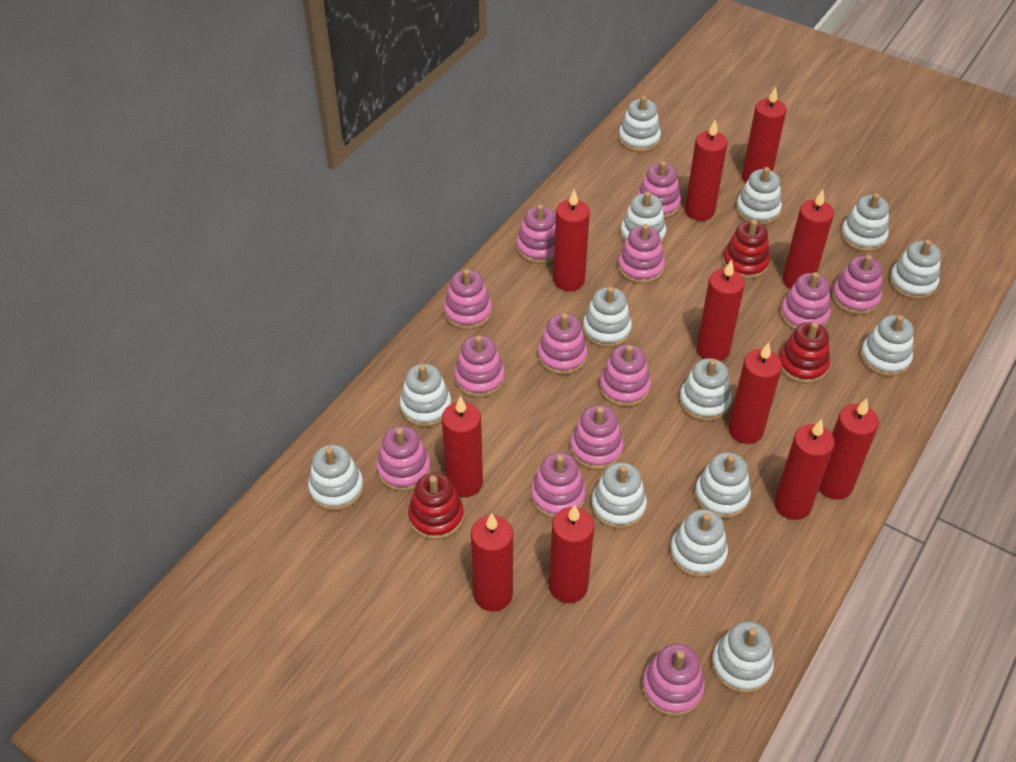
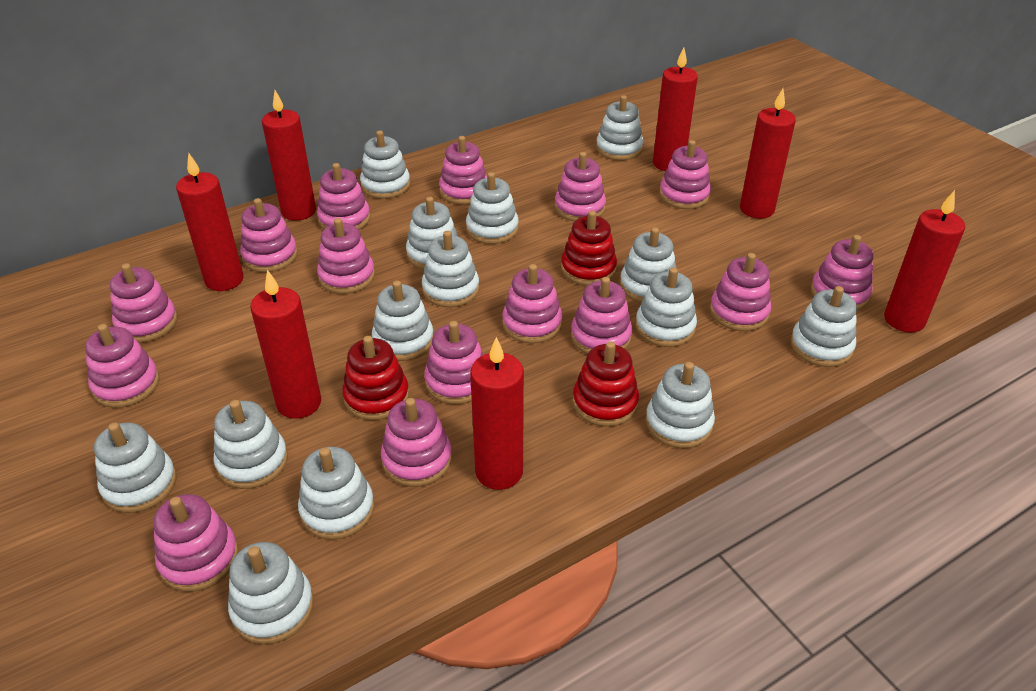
pink stacking toy: 13 -> 15
red candle: 11 -> 7

